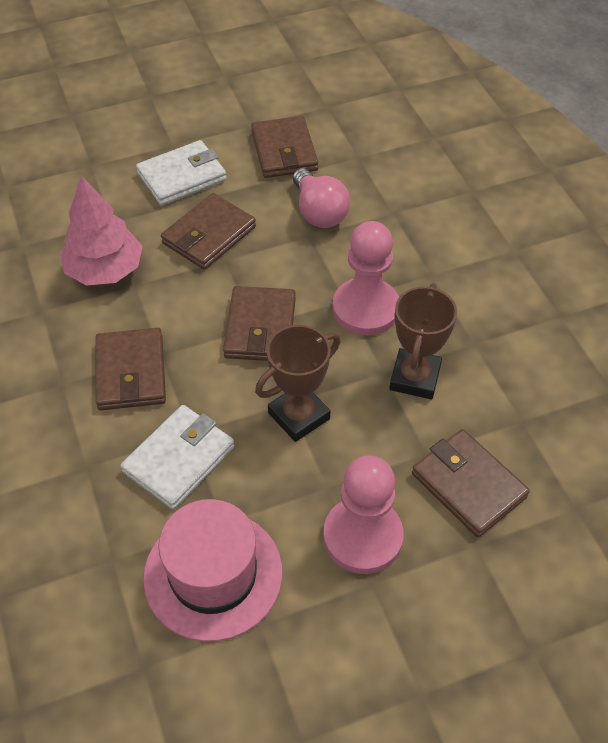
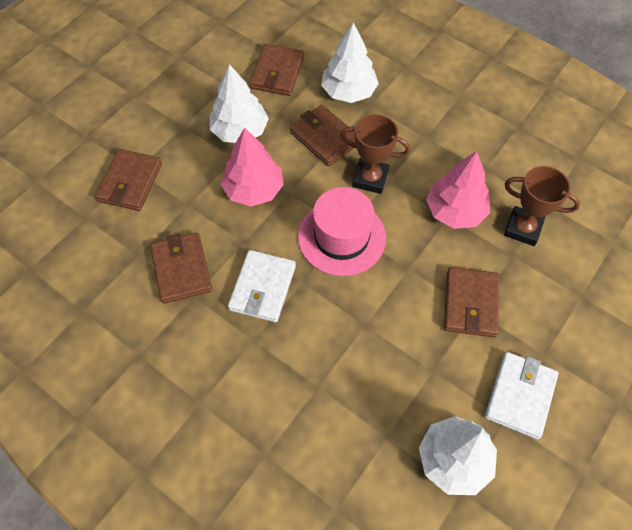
pink light bulb: 1 -> 0
pink pawn: 2 -> 0
pink tree: 1 -> 2
white tree: 0 -> 3

